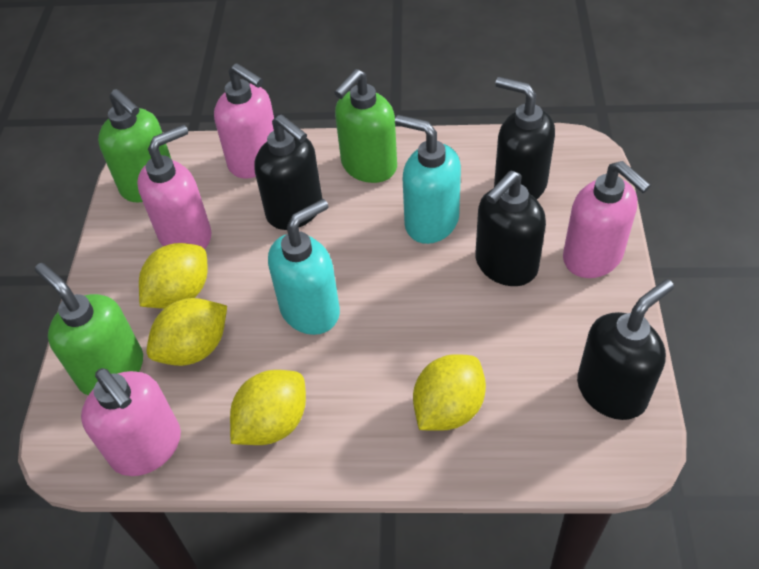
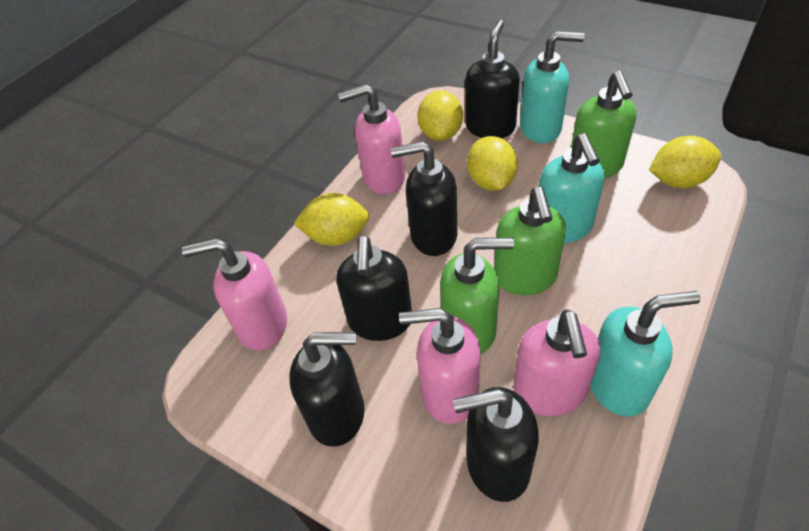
black soap dispenser: 4 -> 5
turquoise soap dispenser: 2 -> 3

